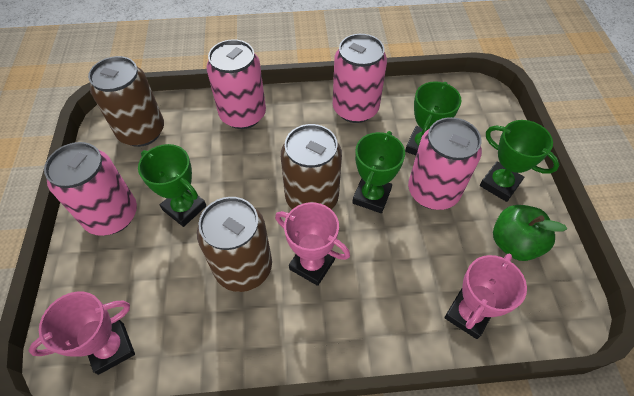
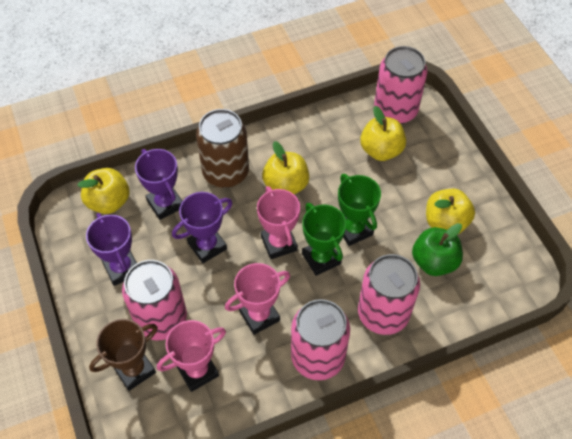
brown can: 3 -> 1
brown trophy: 0 -> 1
green trophy: 4 -> 2
purple trophy: 0 -> 3
yellow apple: 0 -> 4

